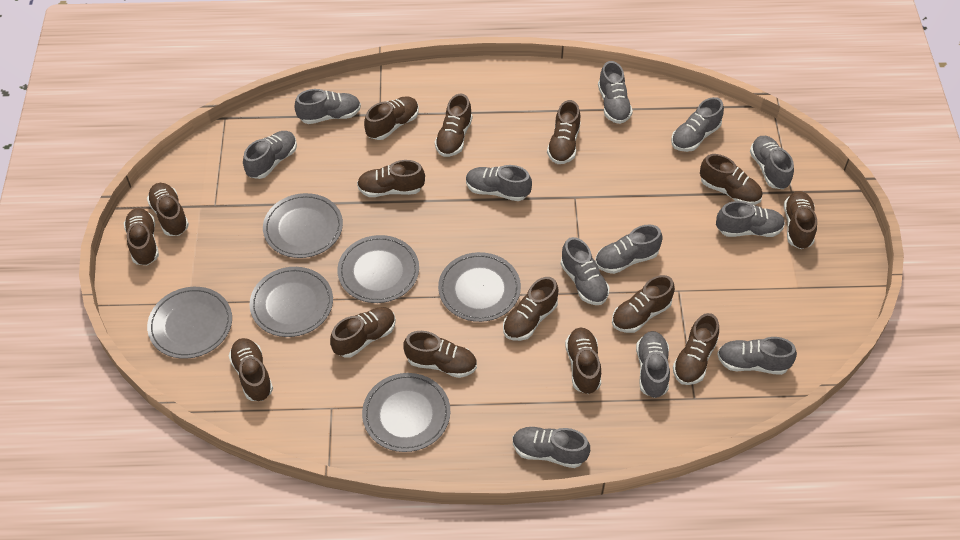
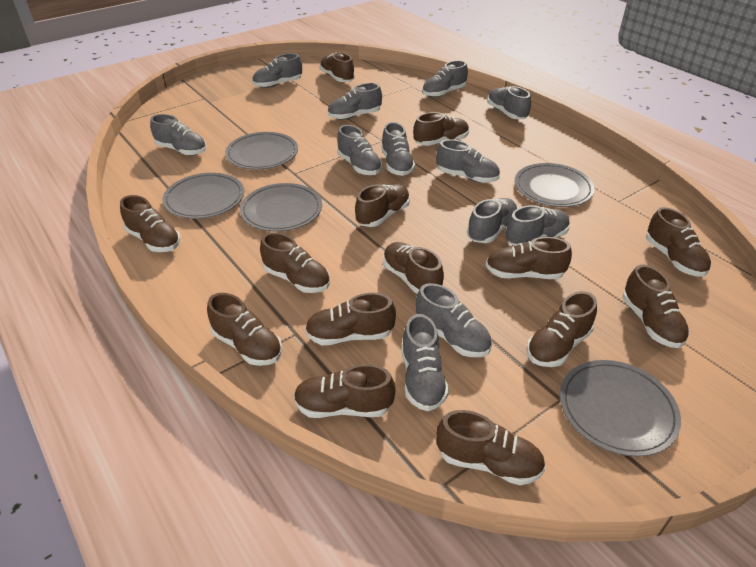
brown shoe: 15 -> 14
grey plate: 6 -> 5

